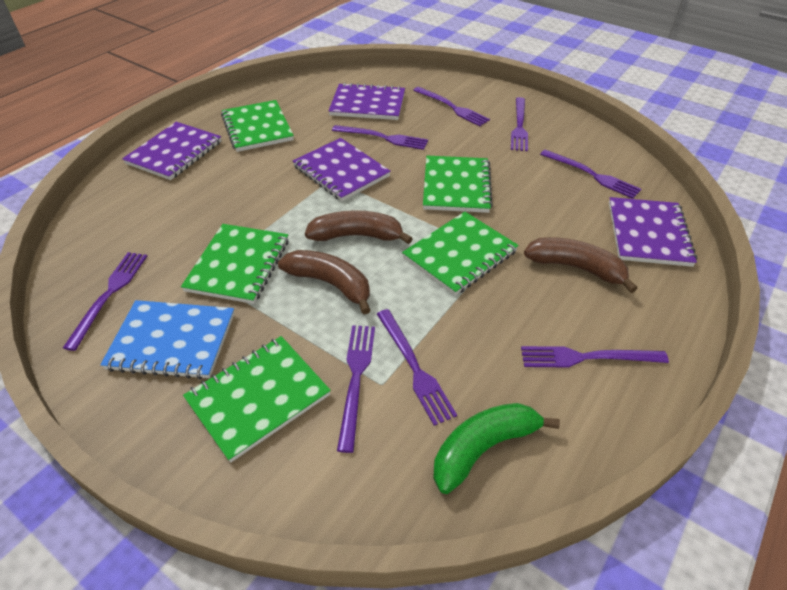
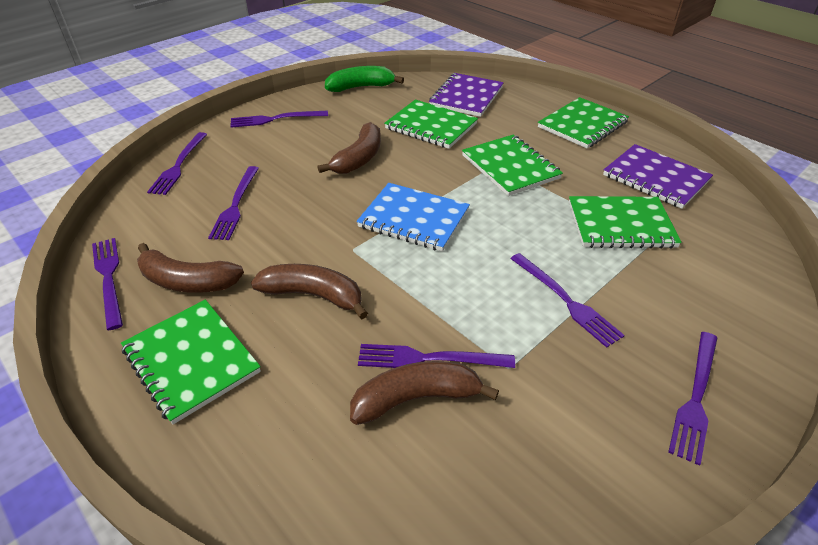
brown banana: 3 -> 4
purple fork: 8 -> 7
purple notebook: 4 -> 2

